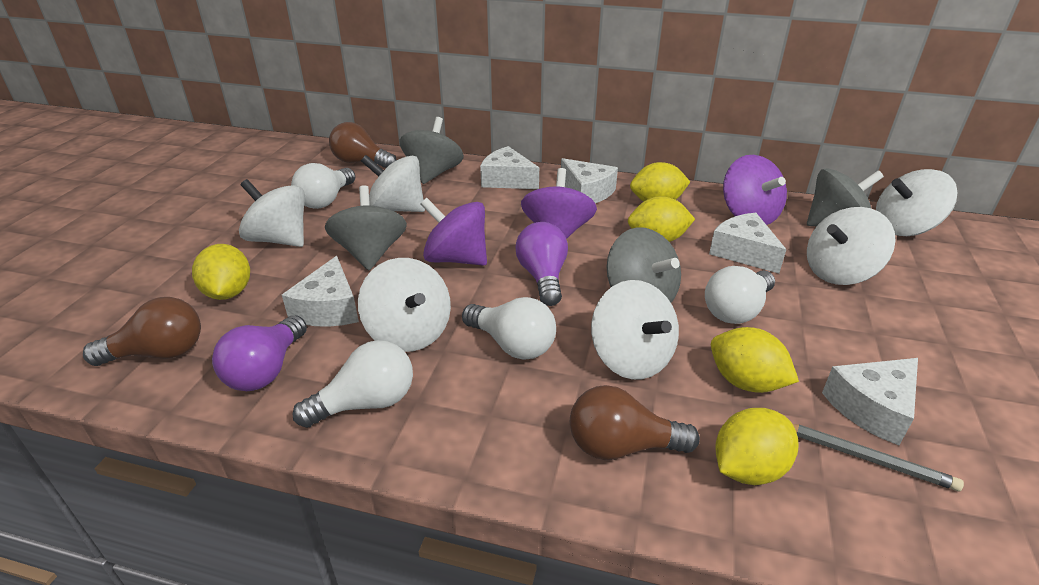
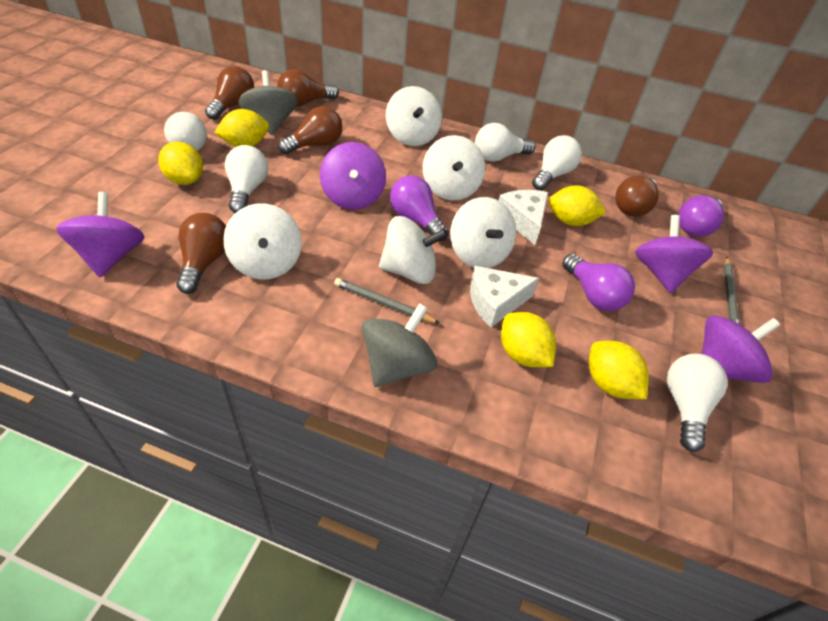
brown light bulb: 3 -> 5
grey pencil: 1 -> 2
grey spinning top: 4 -> 2
purple light bulb: 2 -> 3
purple spinning top: 3 -> 4
white cheese: 5 -> 2
white light bulb: 4 -> 5
white spinning top: 6 -> 5

